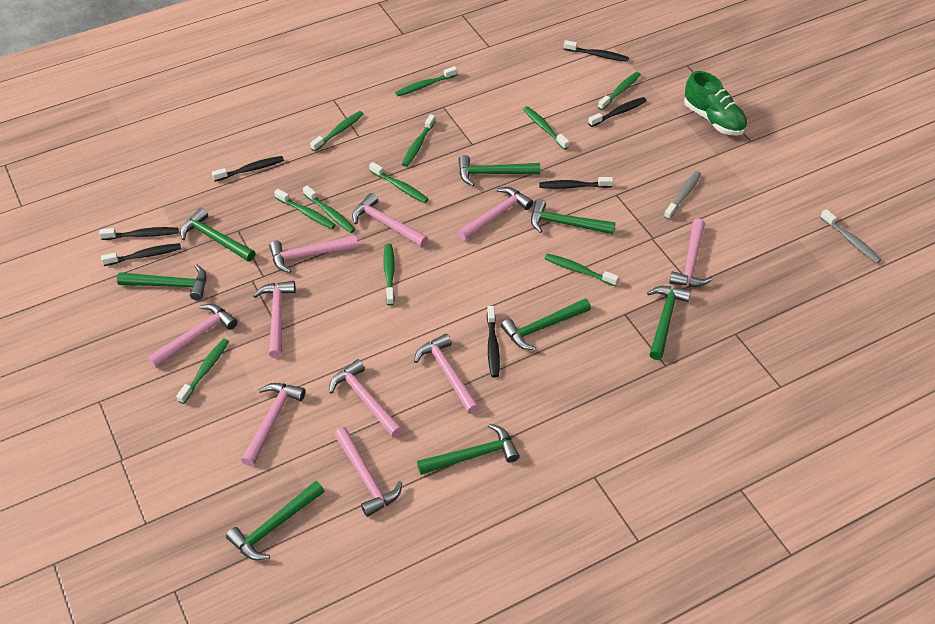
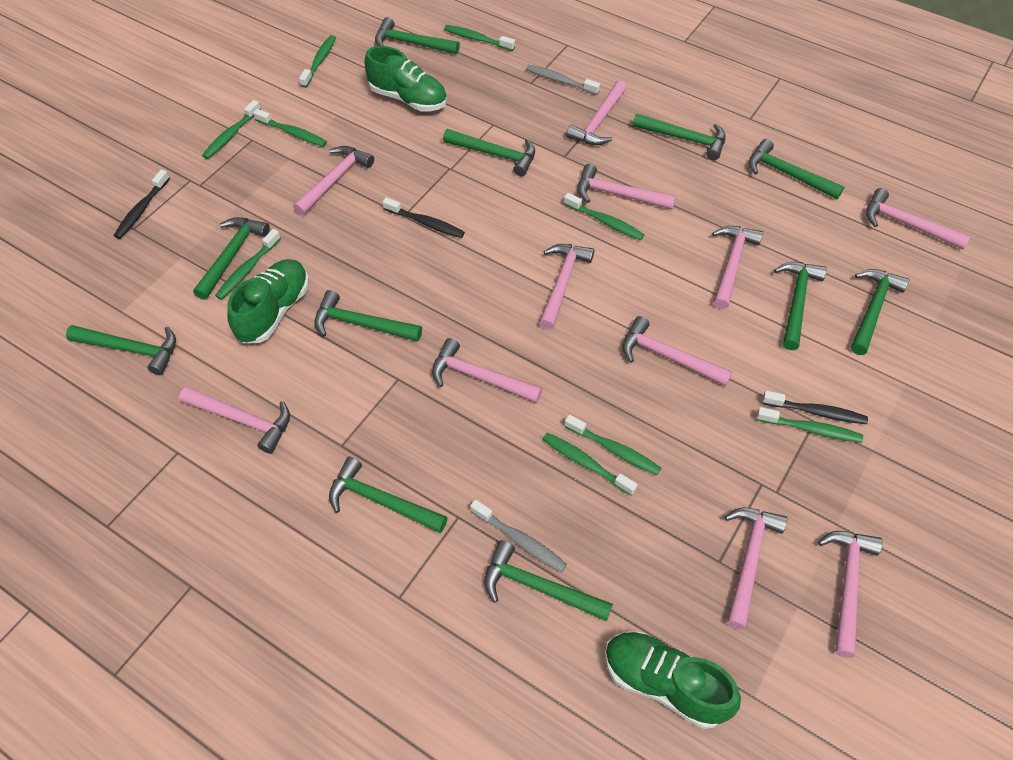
black toothbrush: 7 -> 3
green hammer: 8 -> 11
green shoe: 1 -> 3
green toothbrush: 11 -> 9
pink hammer: 10 -> 11

